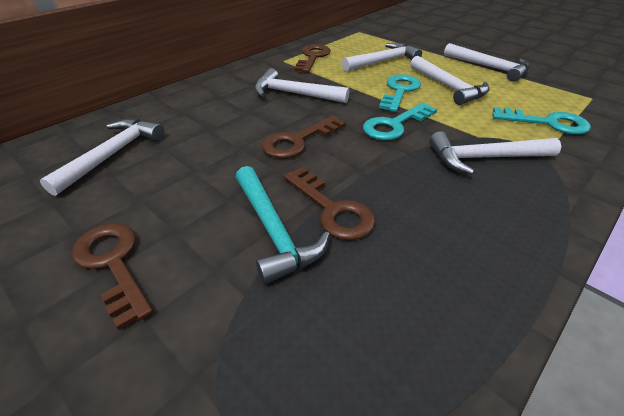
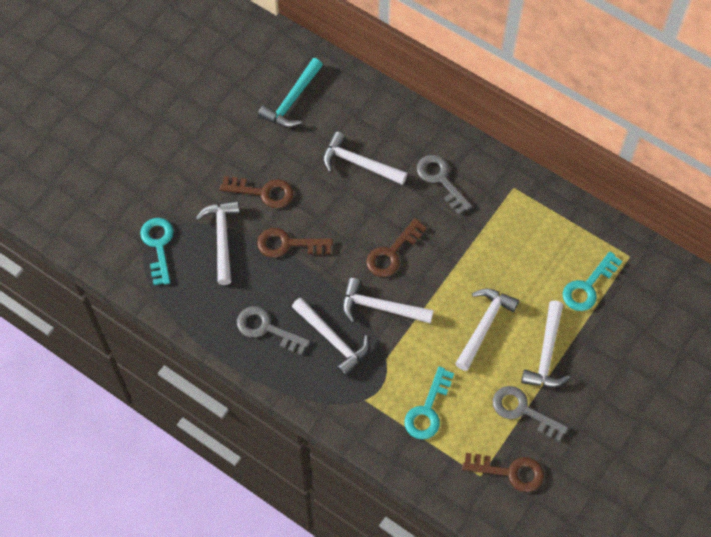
grey key: 0 -> 3

